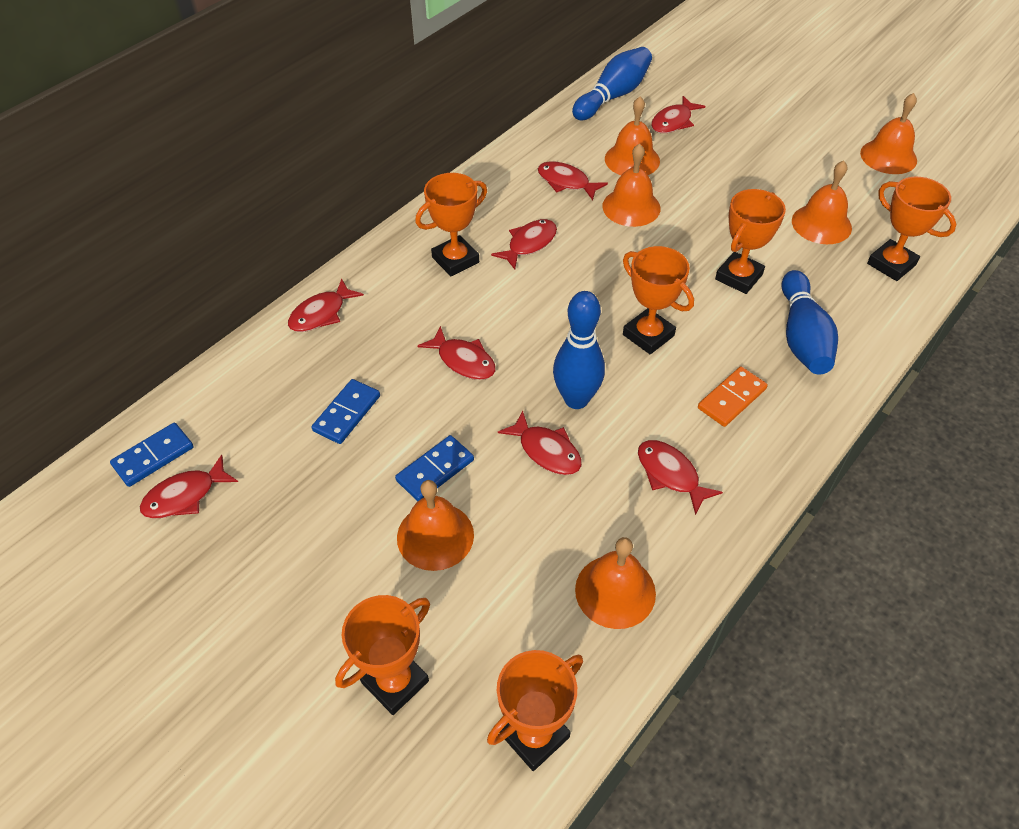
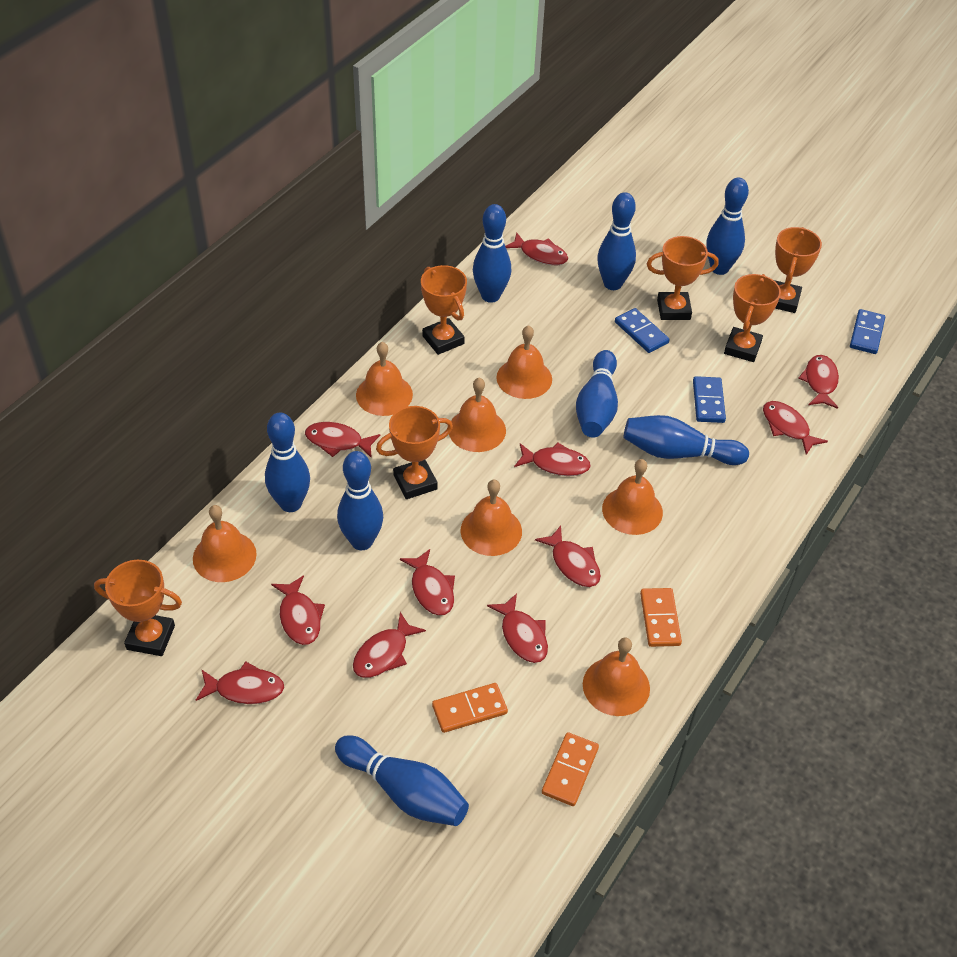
blue bowling pin: 3 -> 8
orange bell: 6 -> 7
orange domino: 1 -> 3
red fish: 8 -> 11

